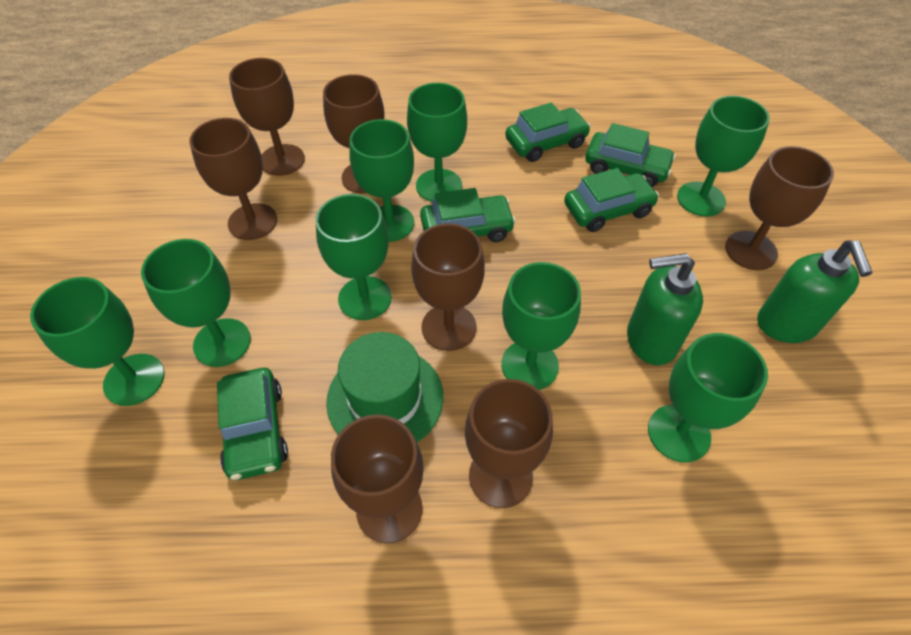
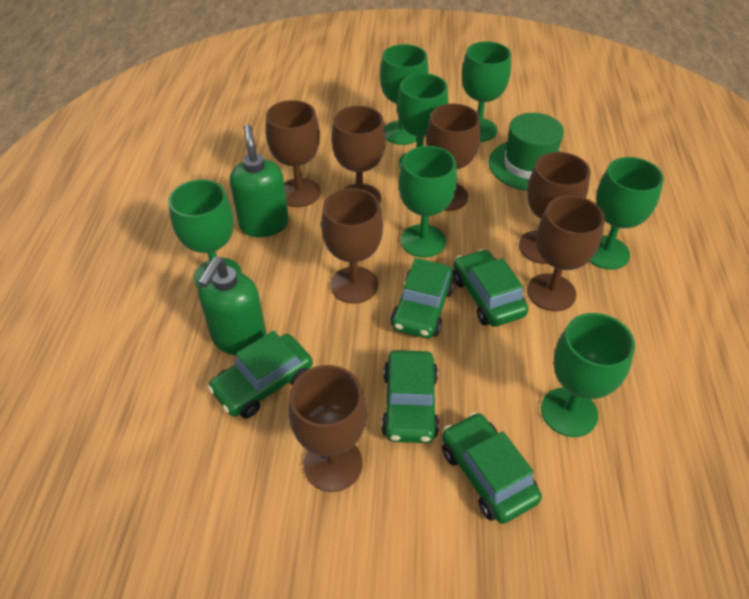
green goblet: 8 -> 7

